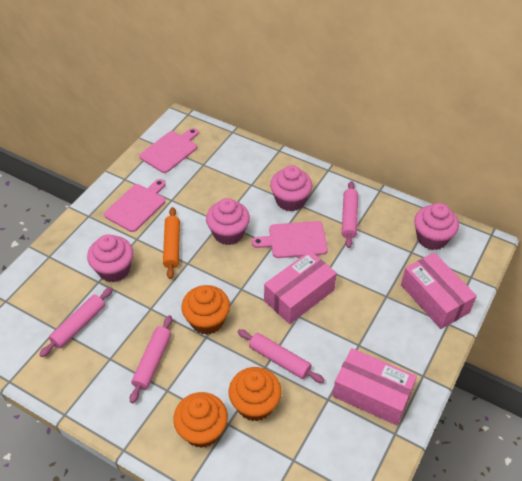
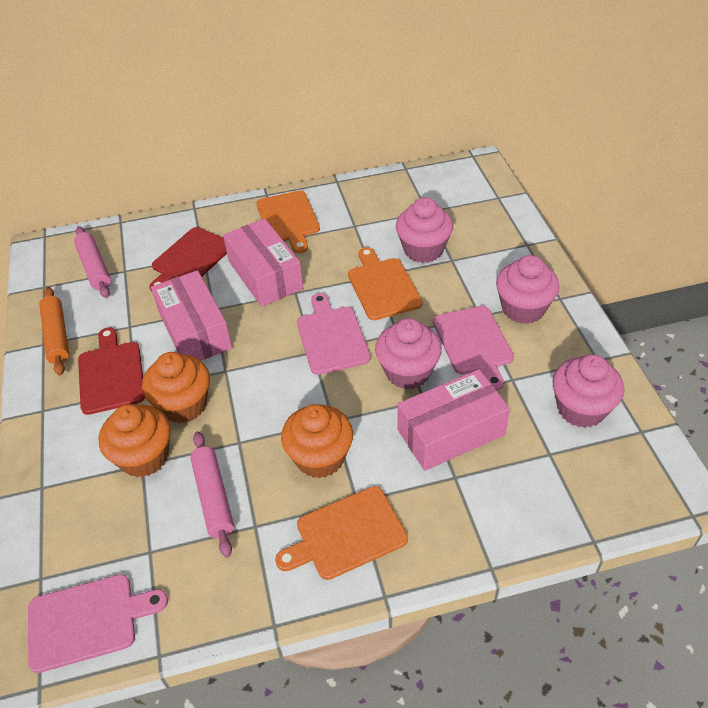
orange cutting board: 0 -> 3
pink rolling pin: 4 -> 2
red cutting board: 0 -> 2

